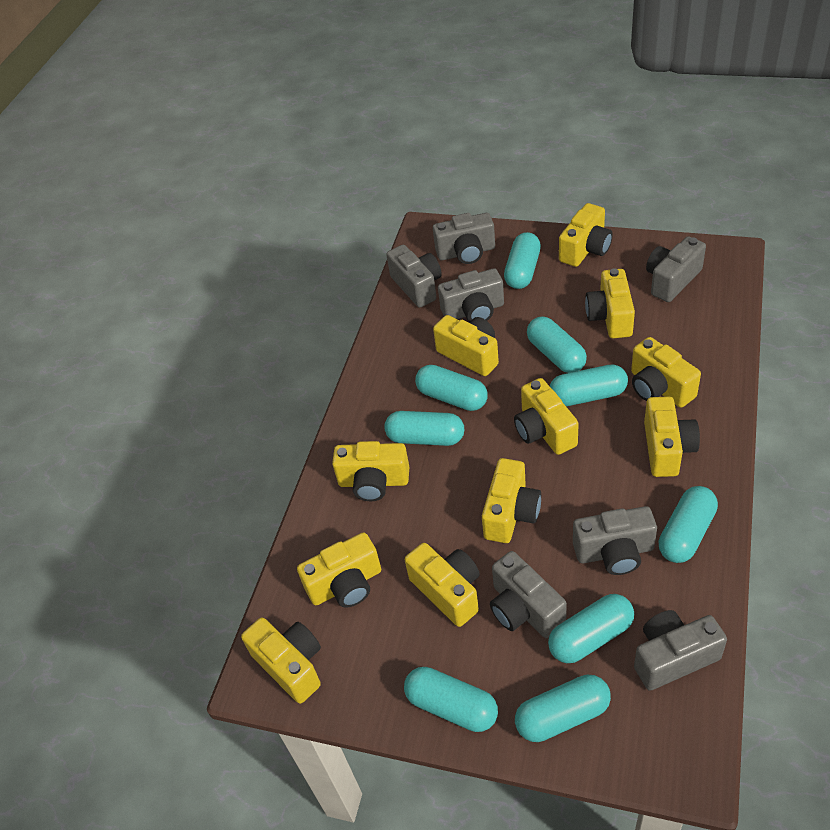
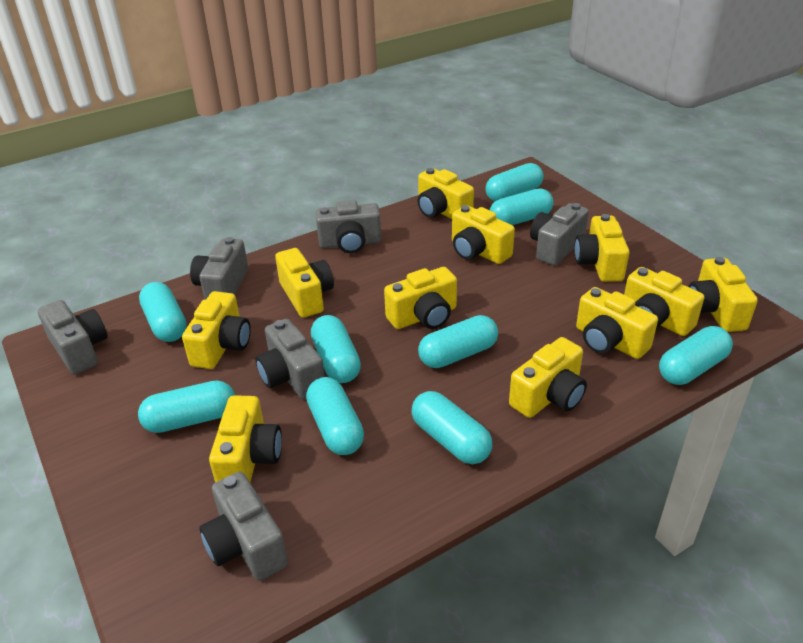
grey camera: 7 -> 6

